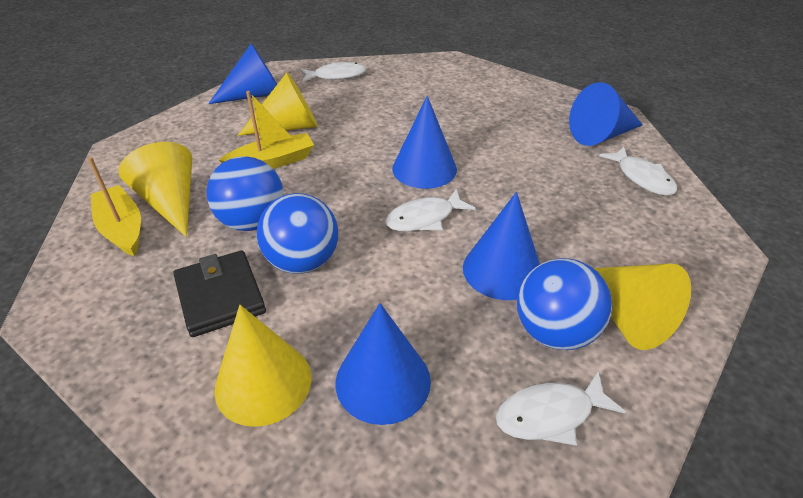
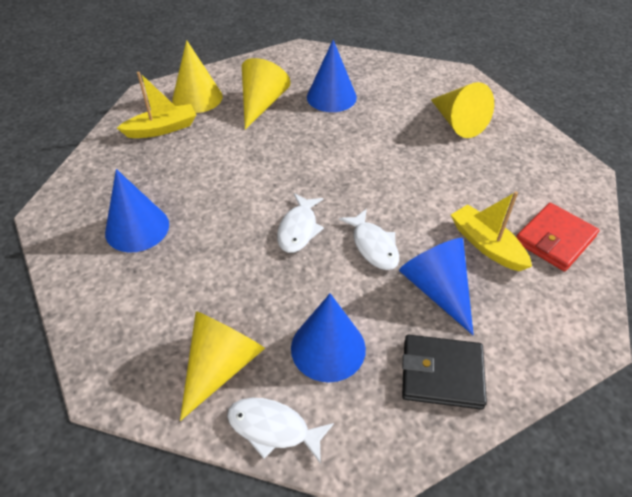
blue ball: 3 -> 0
blue cone: 5 -> 4
red wallet: 0 -> 1
white fish: 4 -> 3

